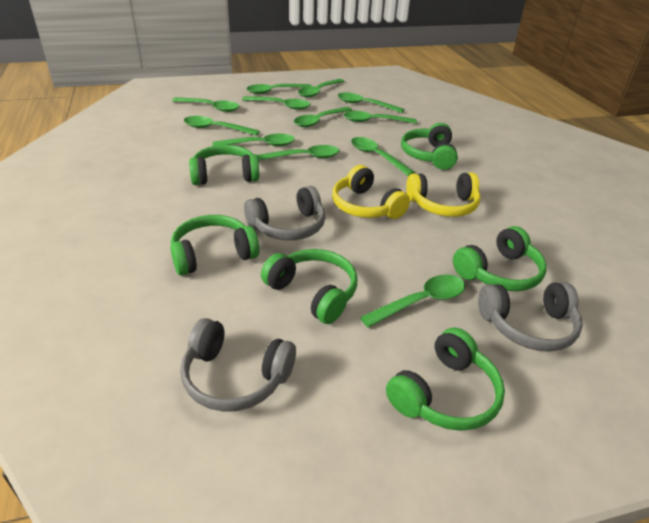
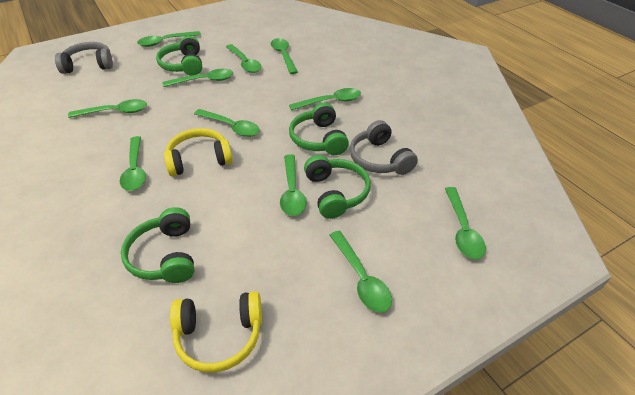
green headphones: 6 -> 4
green spoon: 12 -> 11
grey headphones: 3 -> 2

